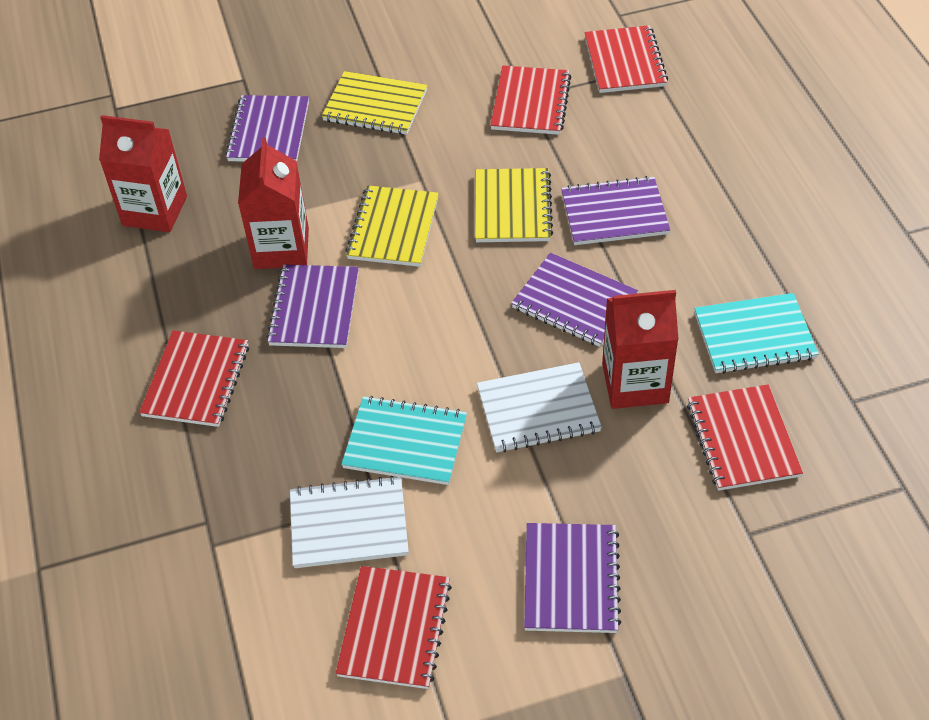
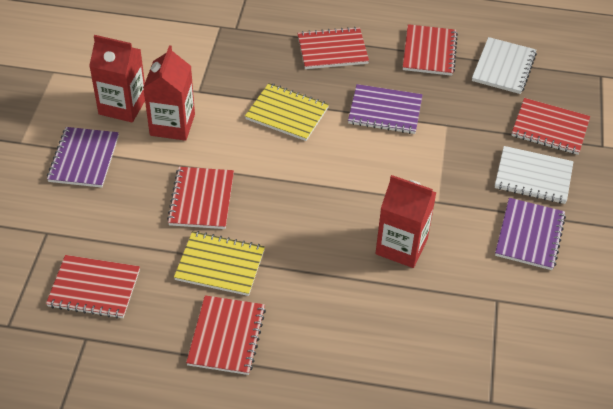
purple notebook: 5 -> 3
red notebook: 5 -> 6
turquoise notebook: 2 -> 0
yellow notebook: 3 -> 2

